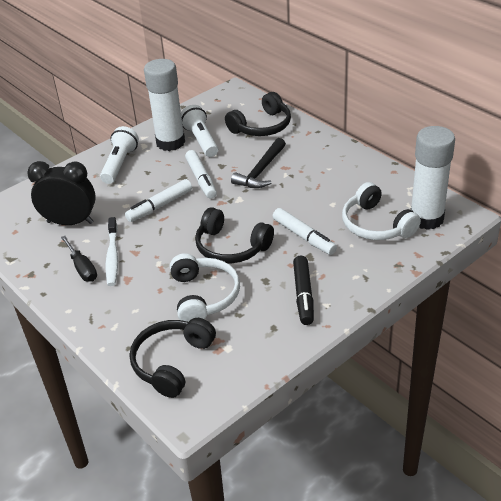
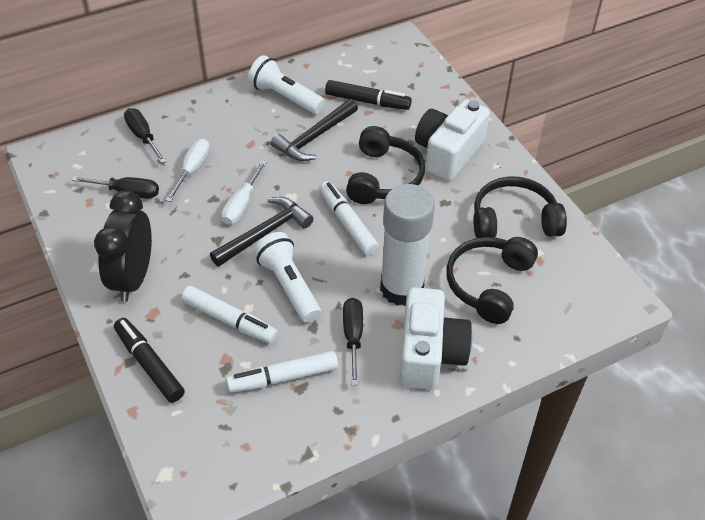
black hammer: 1 -> 2
black marker: 1 -> 2
black screwdriver: 1 -> 3
white camera: 0 -> 2
white glue stick: 2 -> 1
white headphones: 2 -> 0
white screwdriver: 0 -> 2
white toothbrush: 1 -> 0

